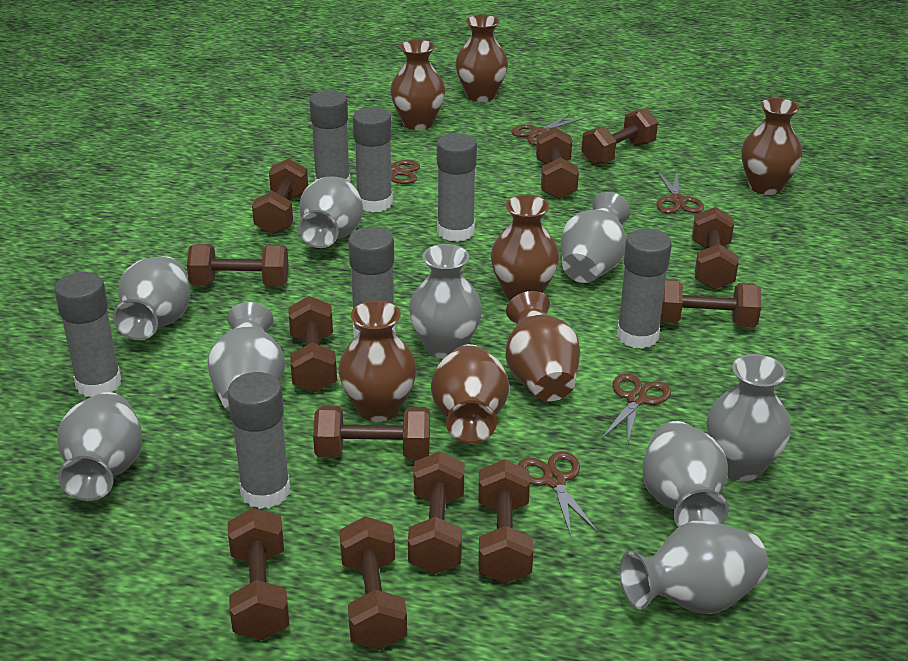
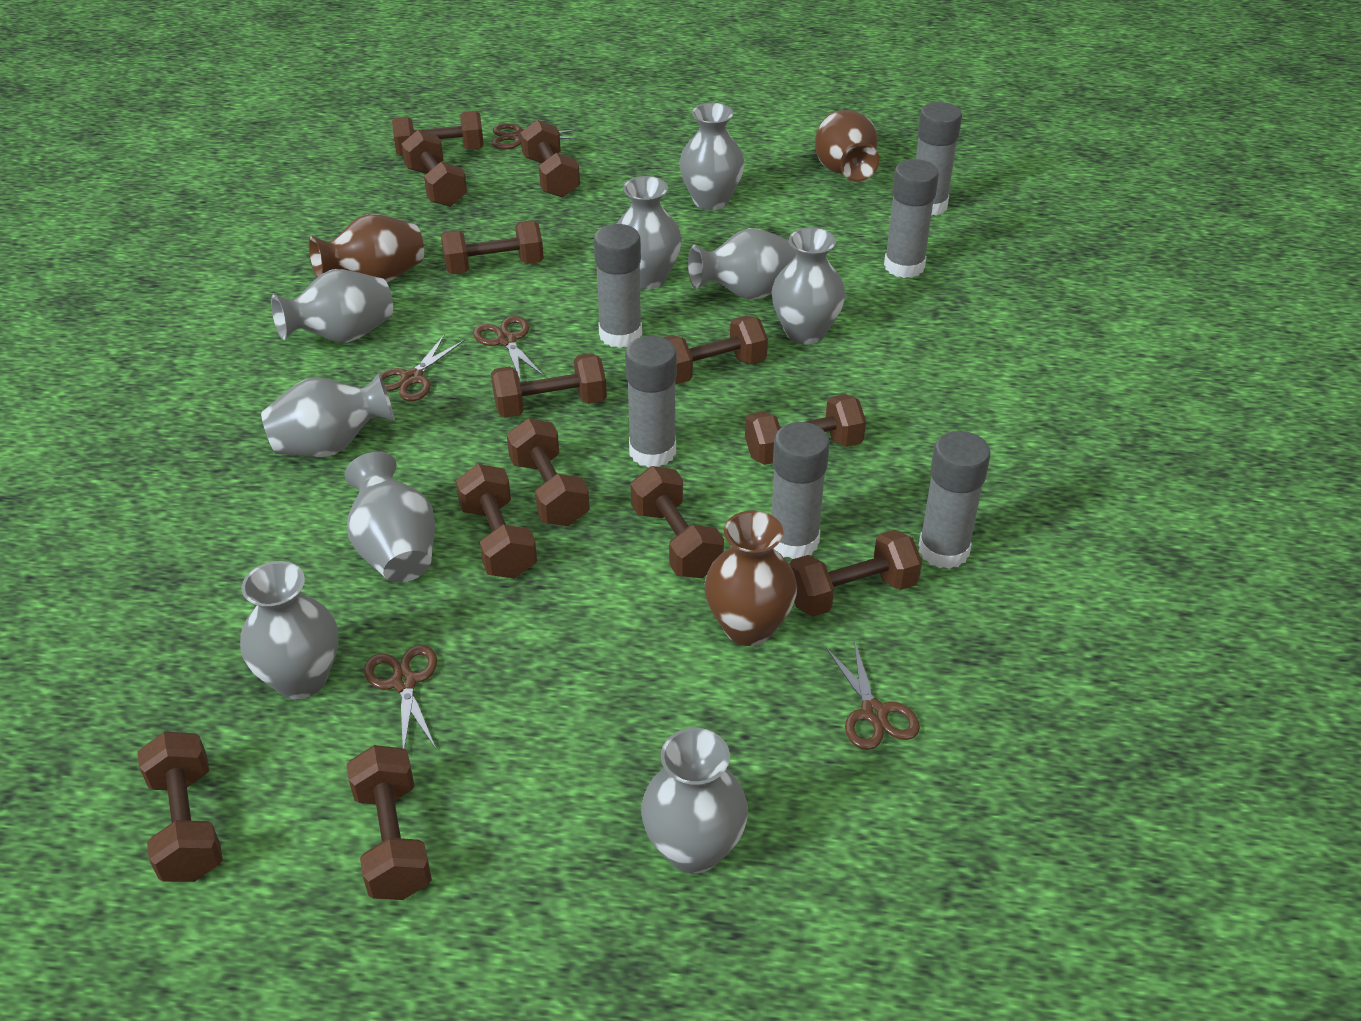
brown dumbbell: 12 -> 13
brown vase: 7 -> 3
grey glue stick: 7 -> 6

